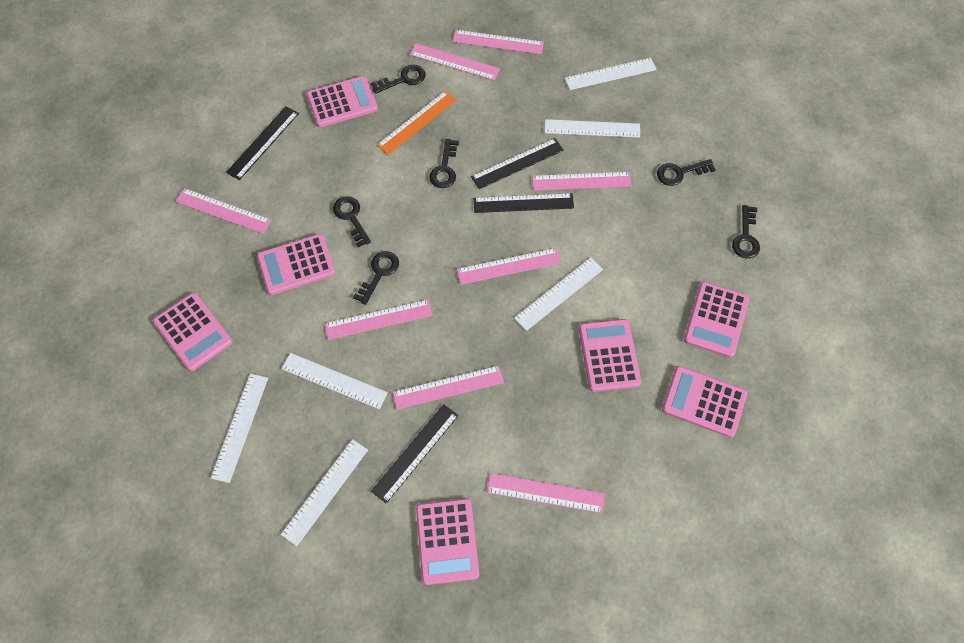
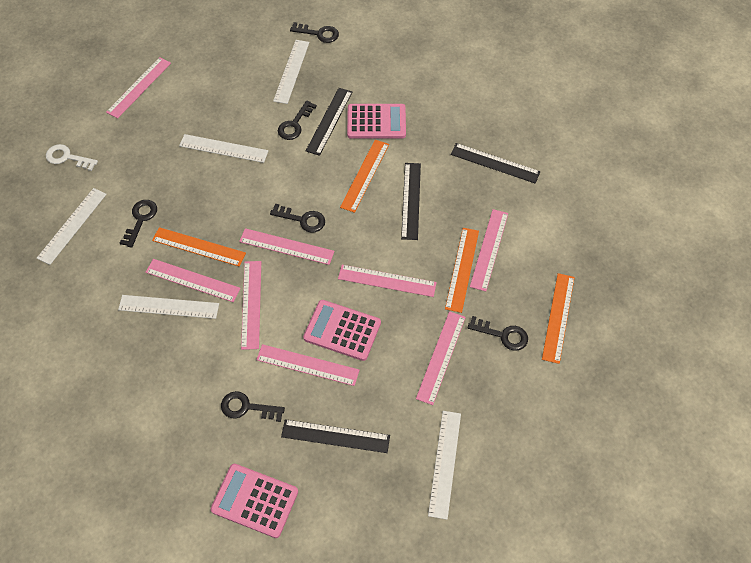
orange ruler: 1 -> 4
pink calculator: 7 -> 3
white key: 0 -> 1
white ruler: 6 -> 5

